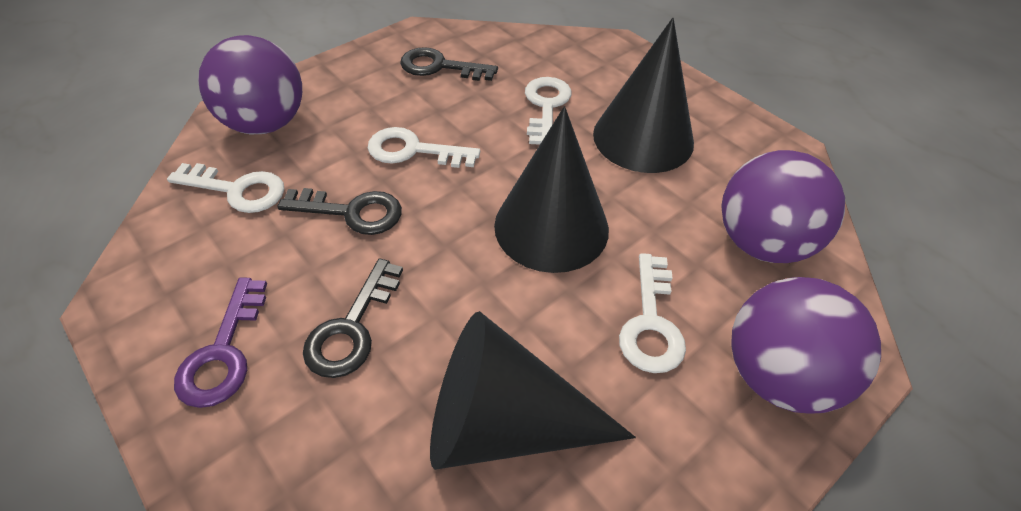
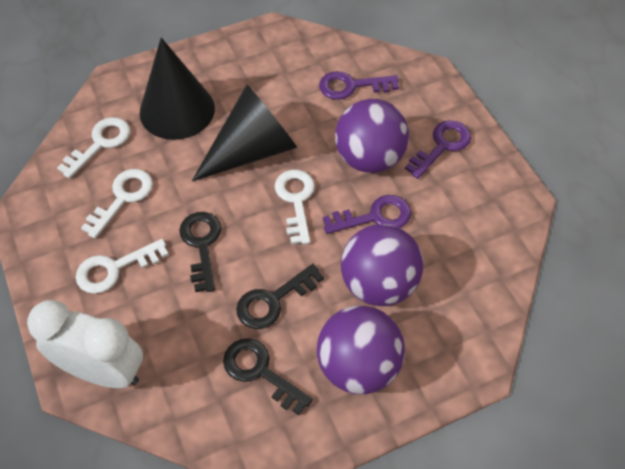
black cone: 3 -> 2
purple key: 1 -> 3
white clock: 0 -> 1

